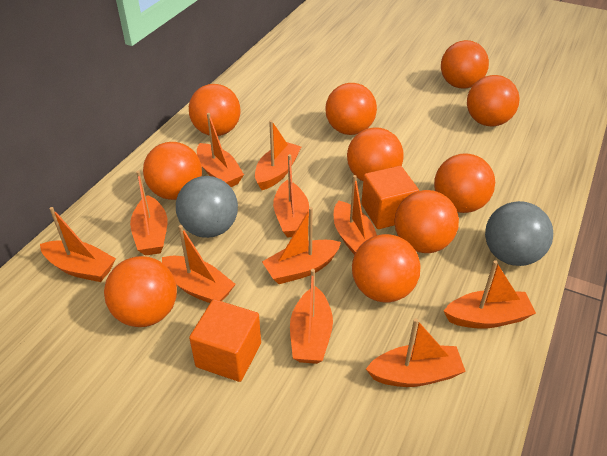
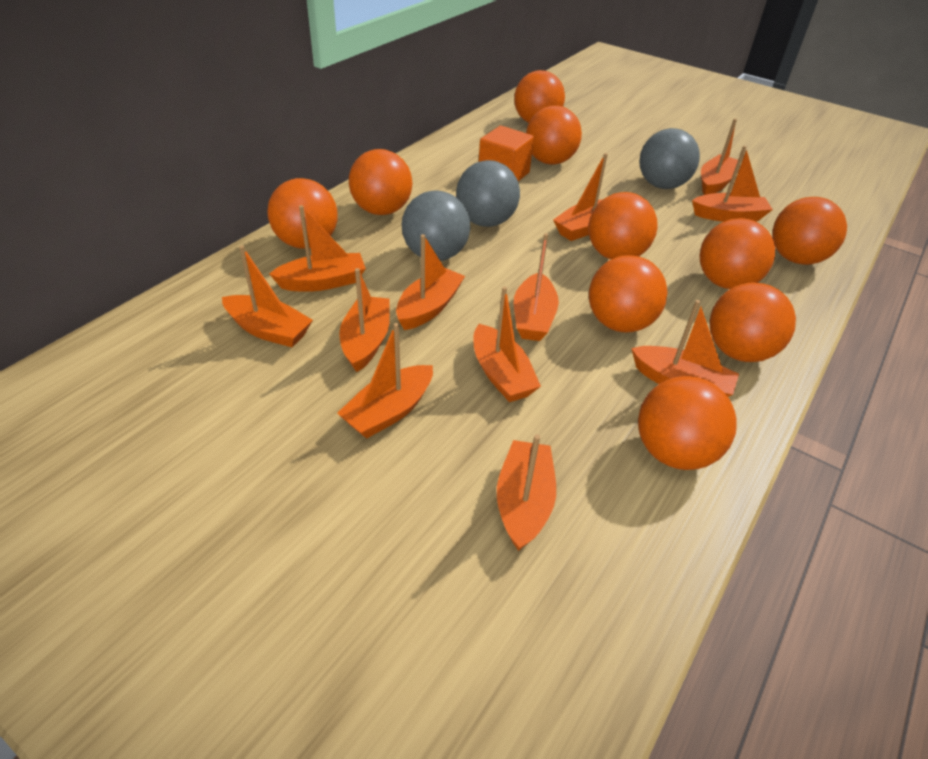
grey ball: 2 -> 3
orange boat: 11 -> 12
orange cube: 2 -> 1

